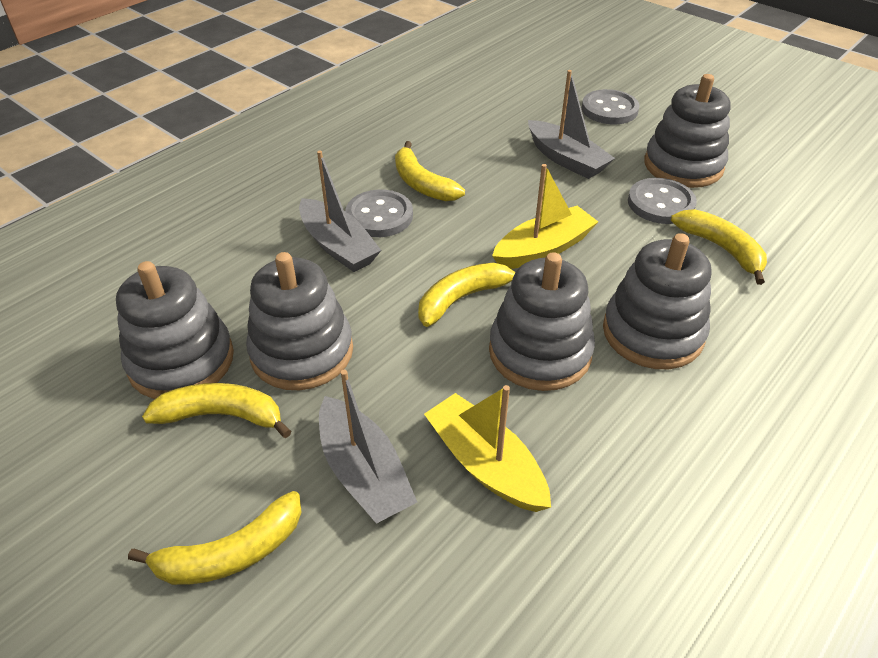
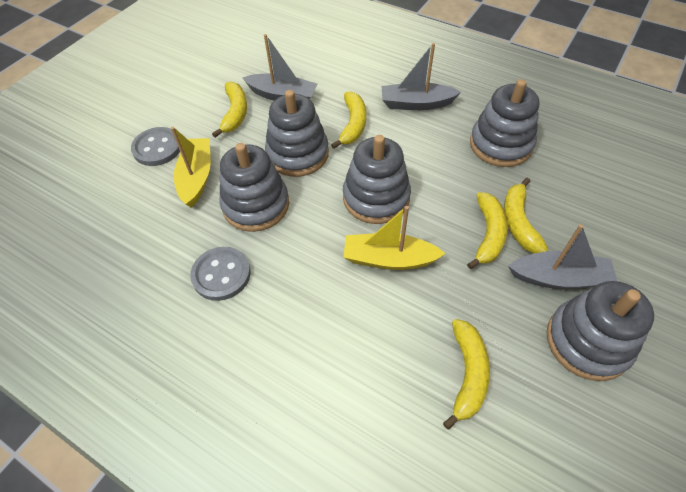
grey button: 3 -> 2

